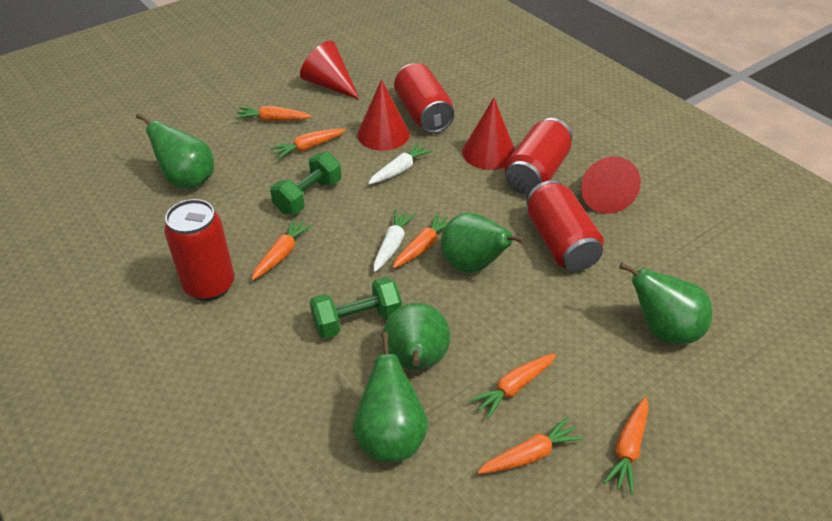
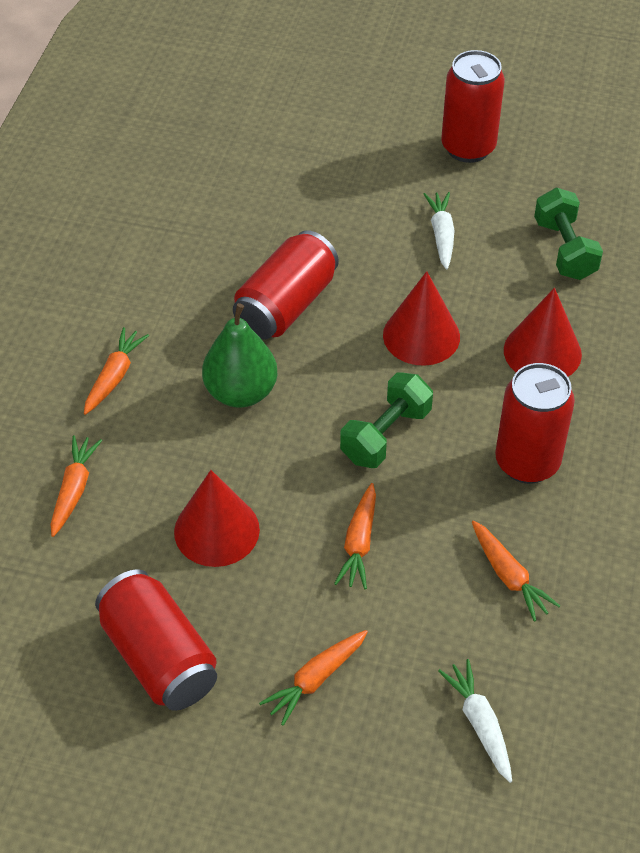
green pear: 5 -> 1
orange carrot: 7 -> 5
red cone: 4 -> 3

